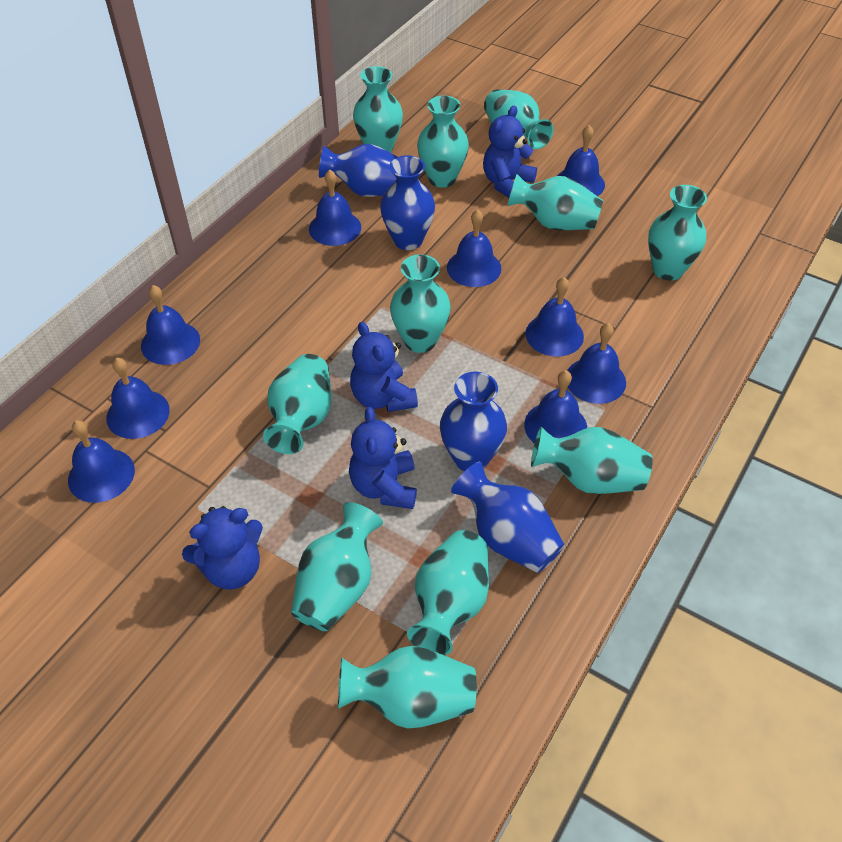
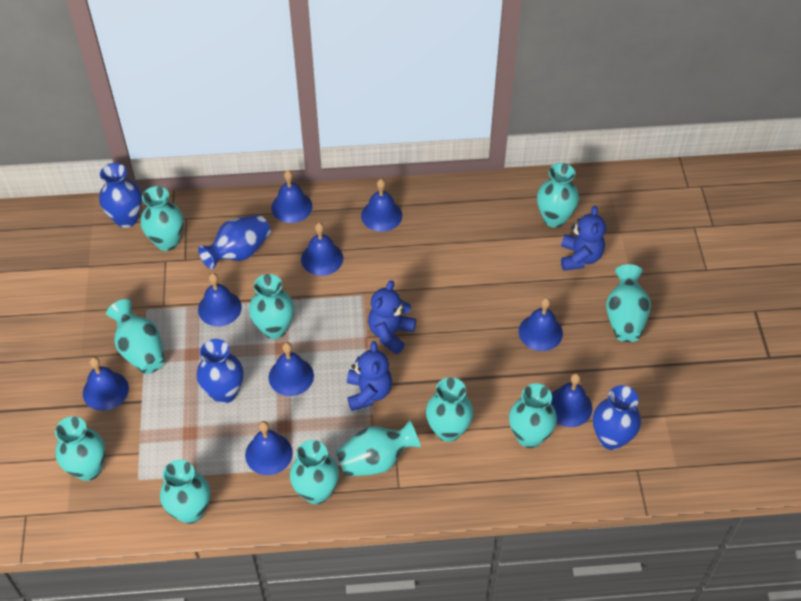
blue teddy bear: 4 -> 3

